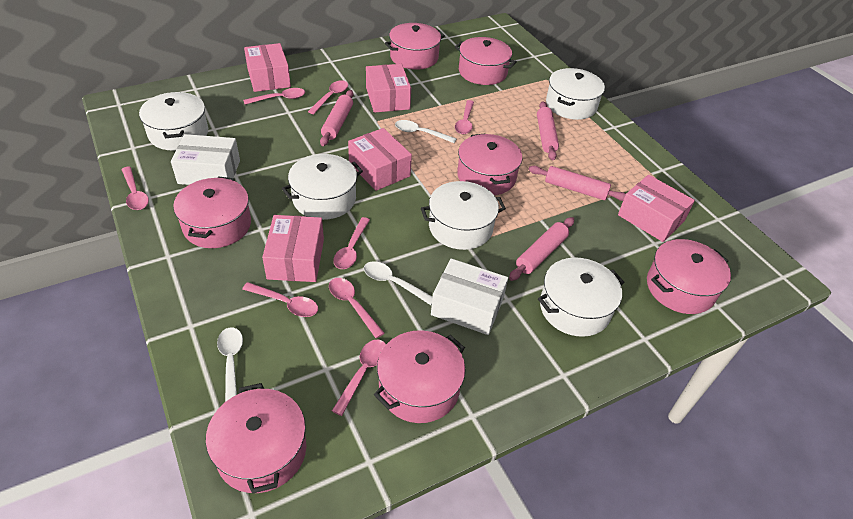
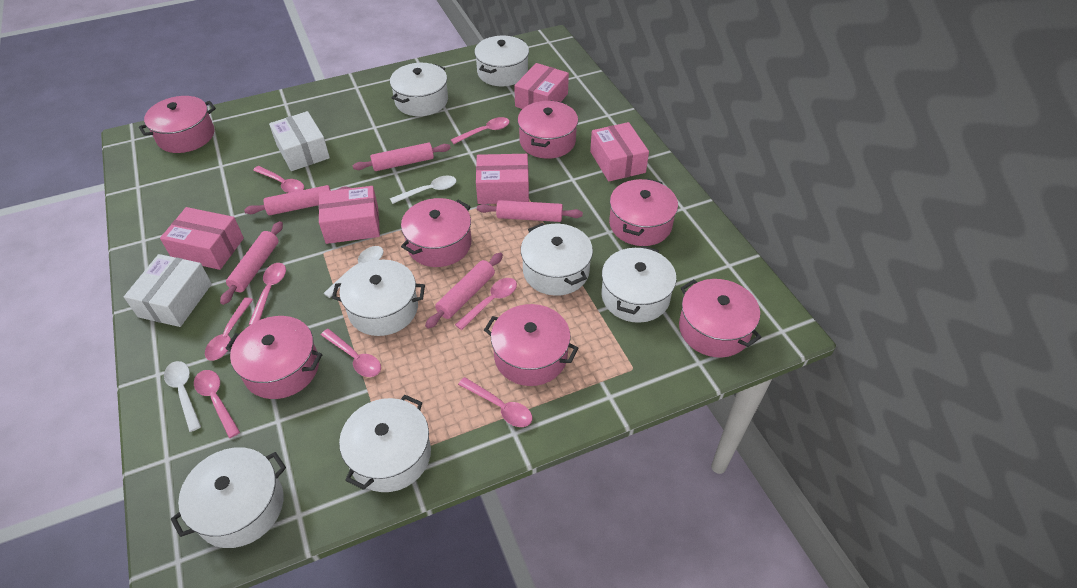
pink rolling pin: 4 -> 5
white pot: 5 -> 7

